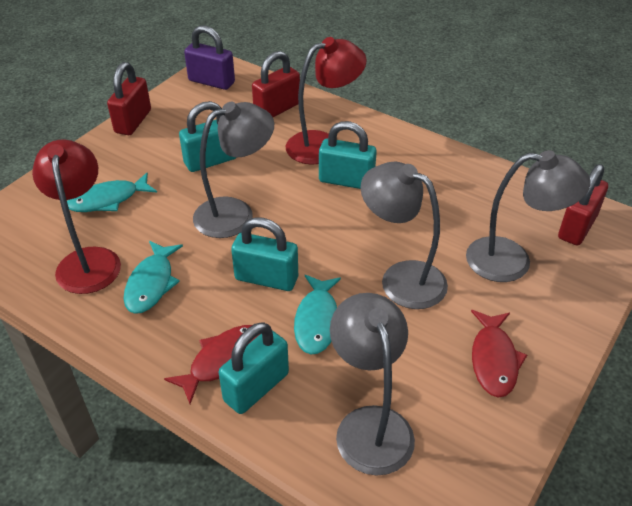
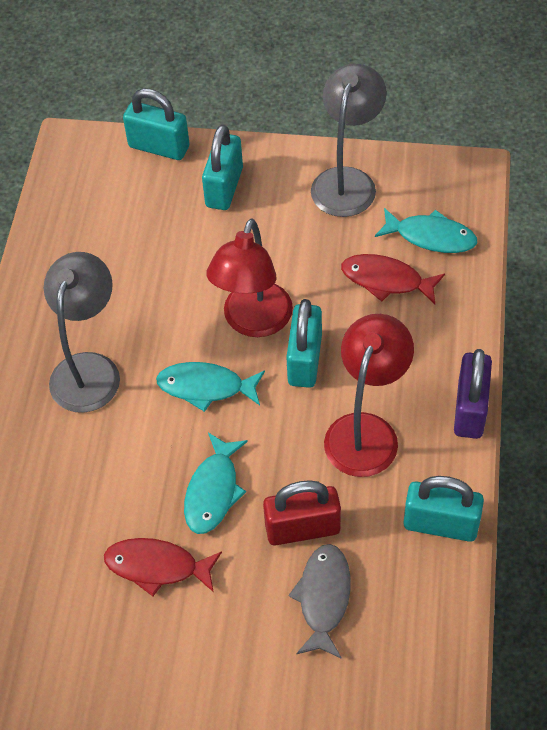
grey fish: 0 -> 1
grey lamp: 4 -> 2
red padlock: 3 -> 1

